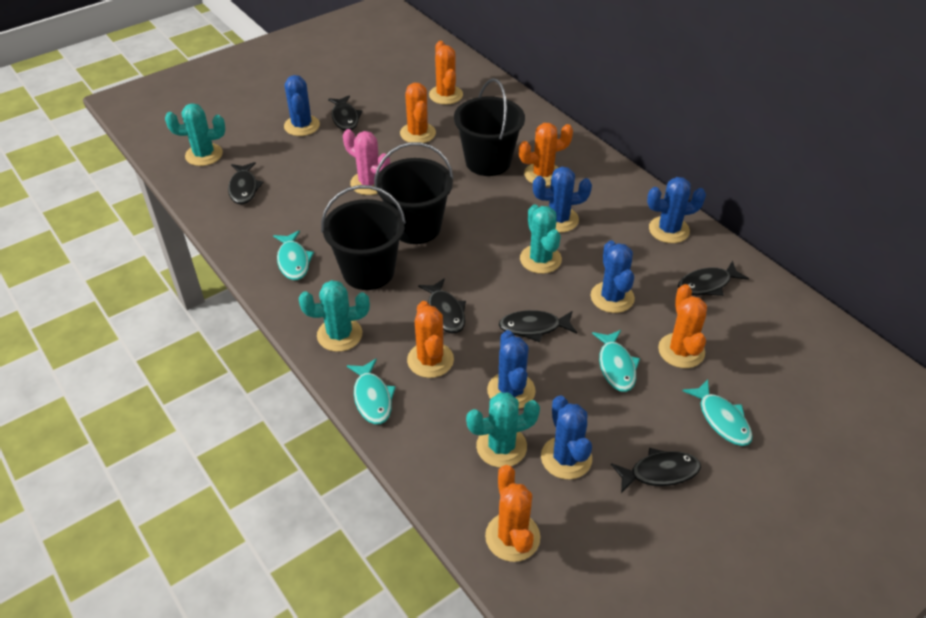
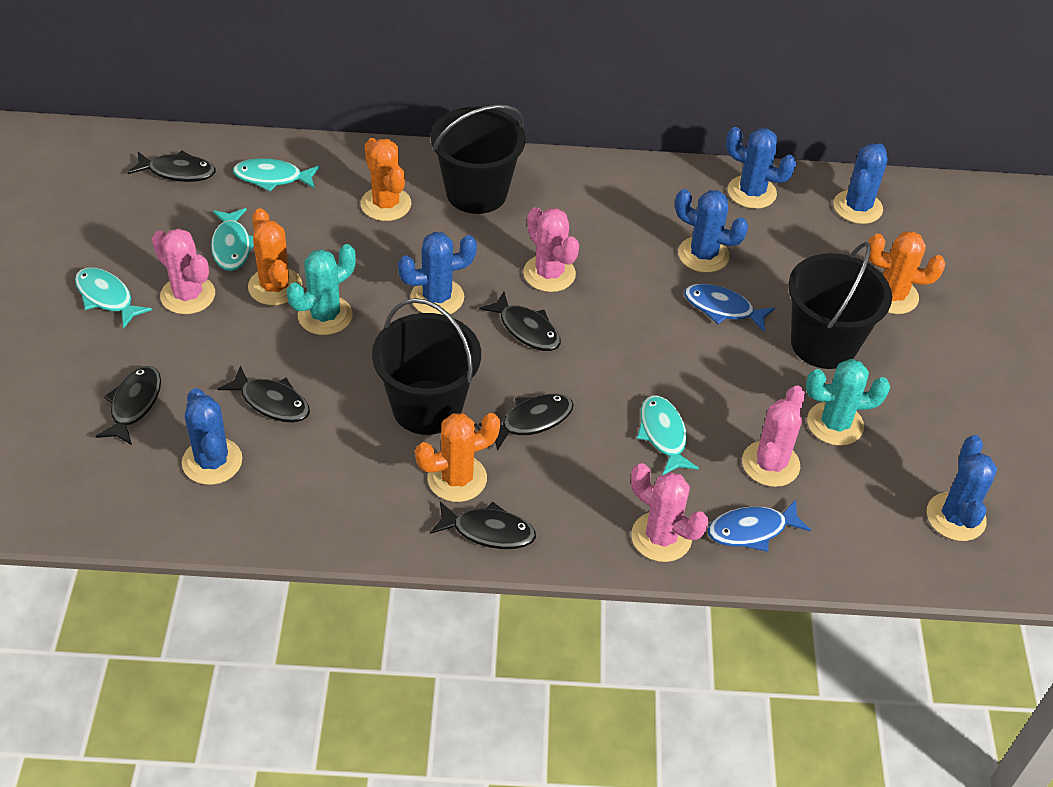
blue fish: 0 -> 2
orange cactus: 6 -> 4
pink cactus: 1 -> 4
turquoise cactus: 4 -> 2

